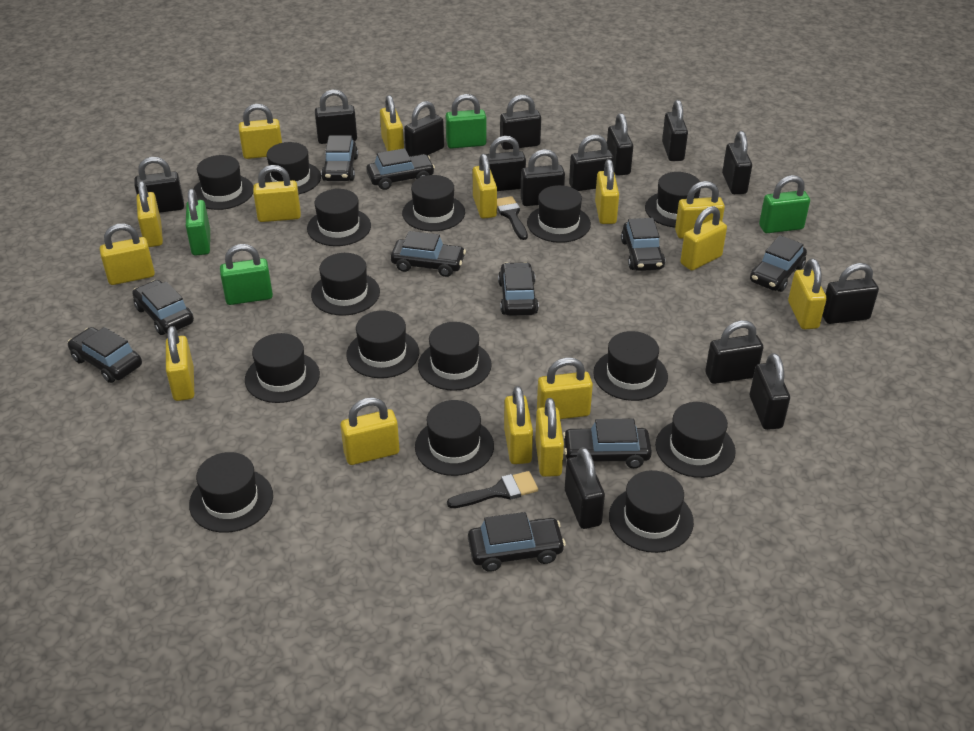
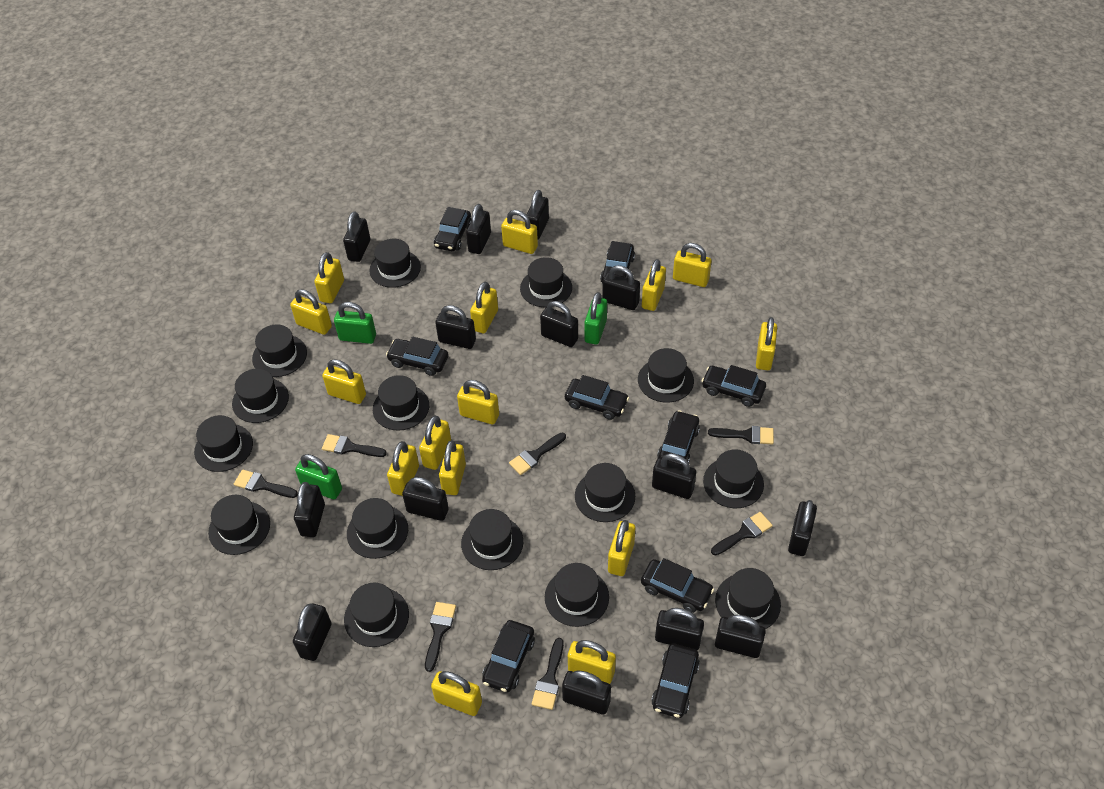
black brush: 2 -> 7
black car: 10 -> 9
green padlock: 4 -> 3

